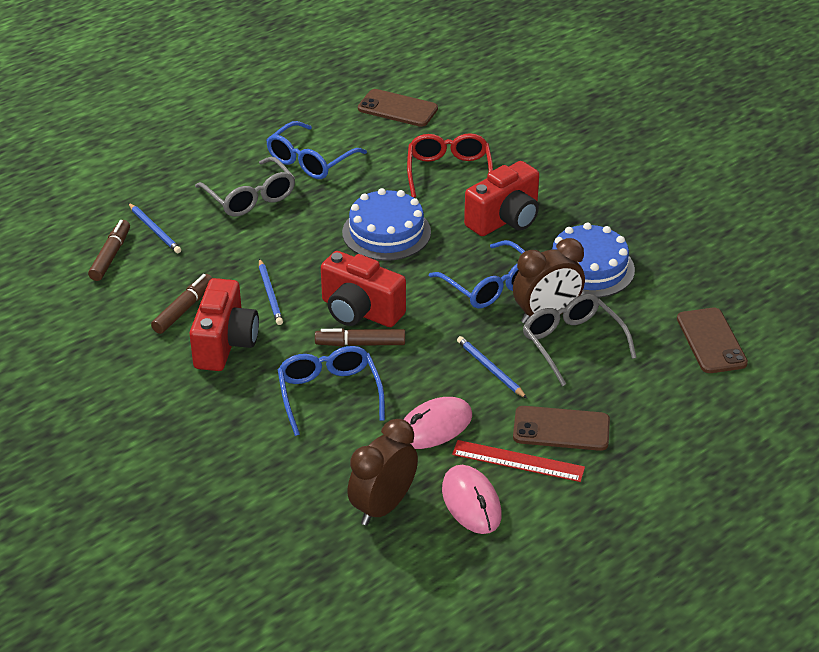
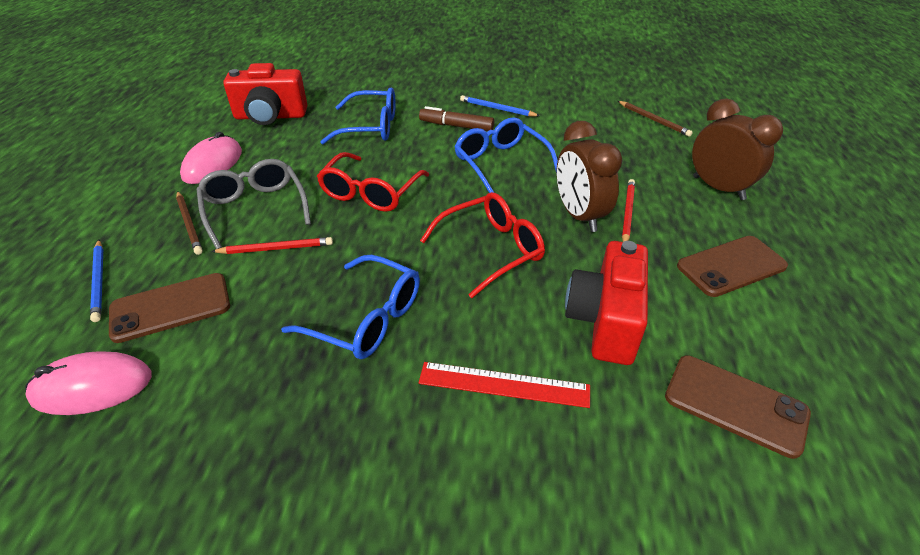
blue cake: 2 -> 0
blue pencil: 3 -> 2
brown marker: 3 -> 1
brown pencil: 0 -> 2
grey glasses: 2 -> 1
red camera: 3 -> 2
red glasses: 1 -> 2
red pencil: 0 -> 2

